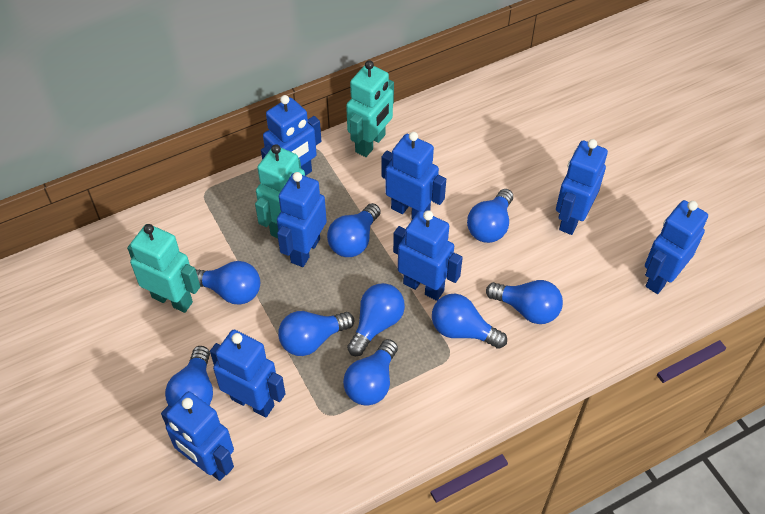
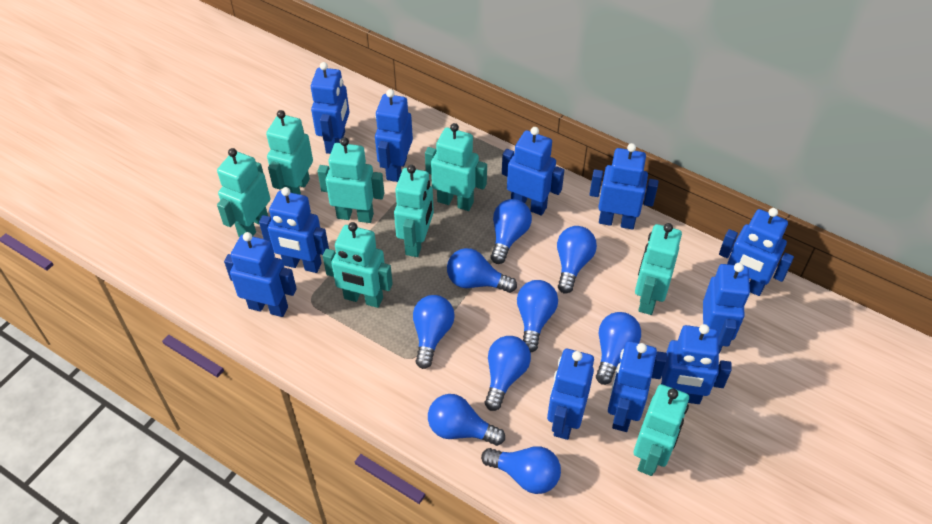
blue robot: 8 -> 11
turquoise robot: 3 -> 8

